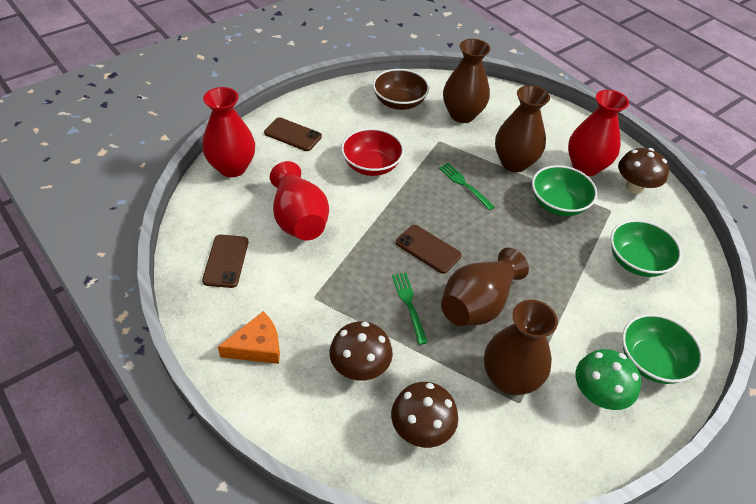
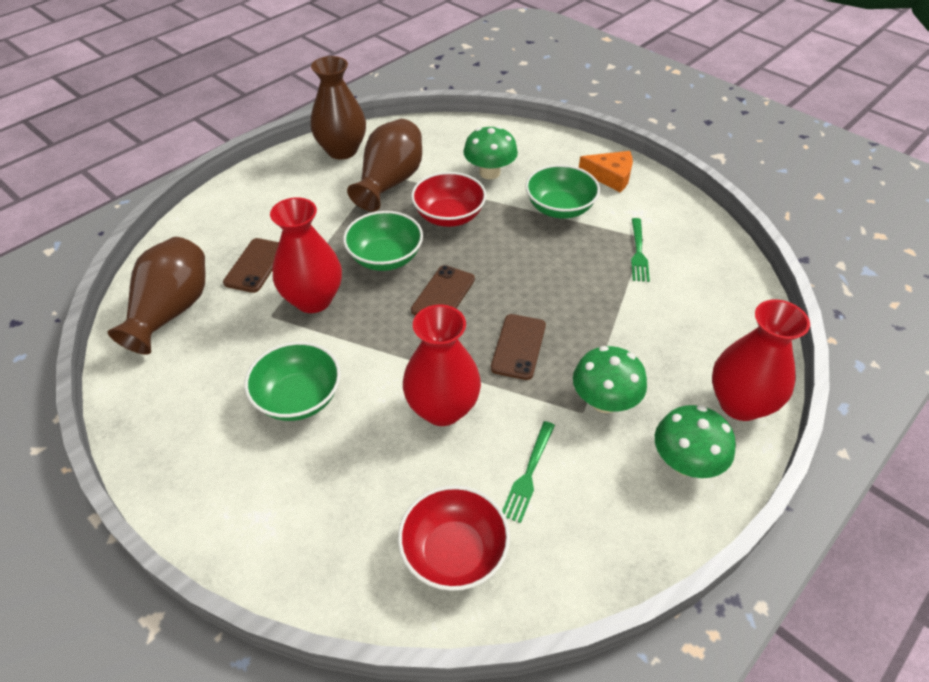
brown bowl: 1 -> 0
brown mushroom: 3 -> 0
brown vase: 4 -> 3
green mushroom: 1 -> 3
red bowl: 1 -> 2

